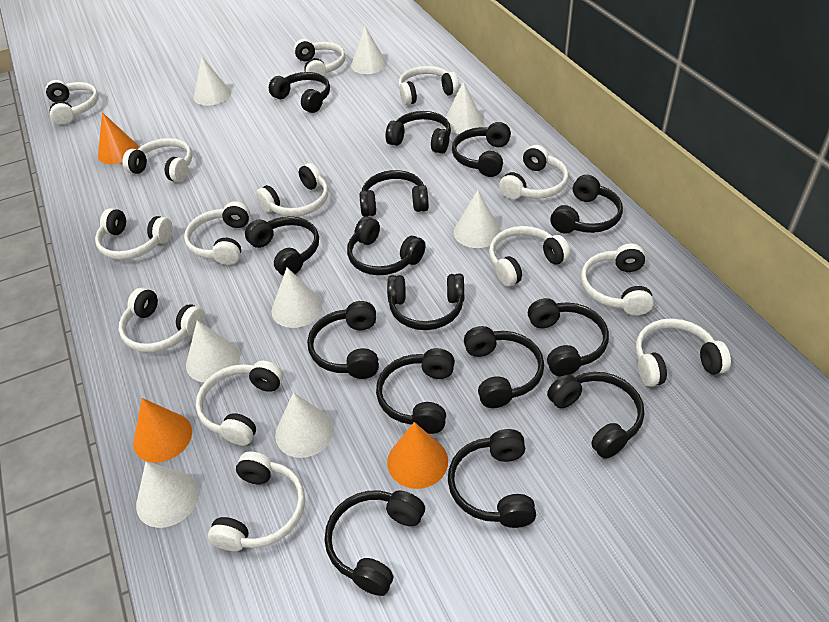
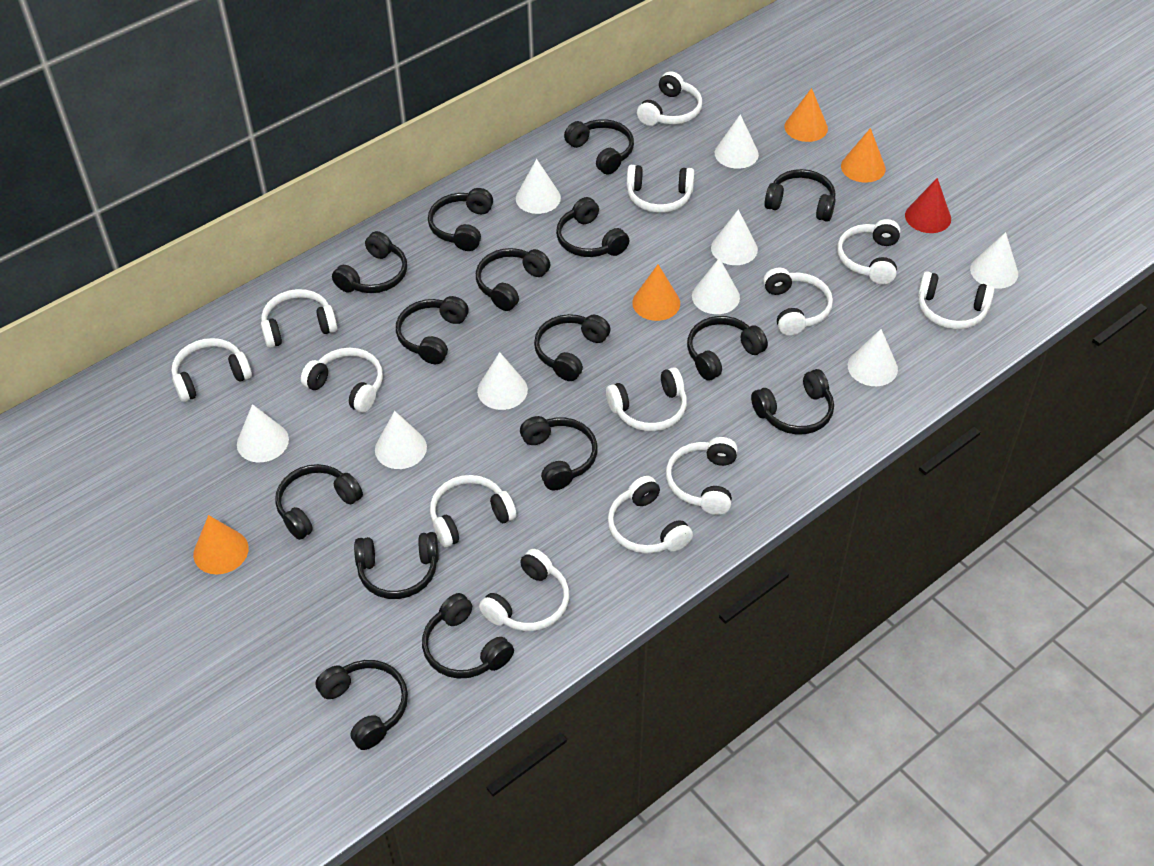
orange cone: 3 -> 4
red cone: 0 -> 1
white cone: 8 -> 9
white headphones: 14 -> 13

